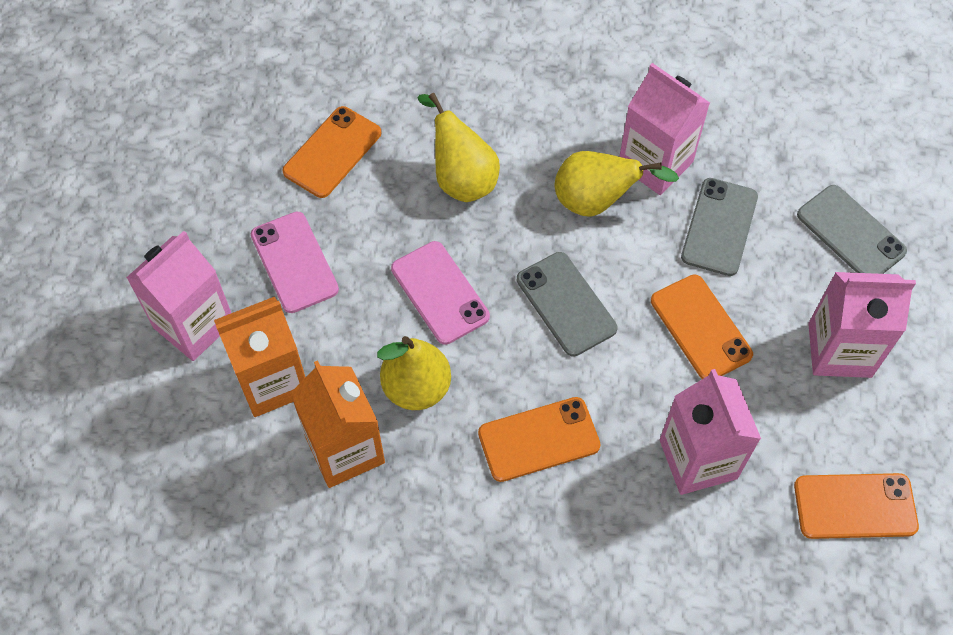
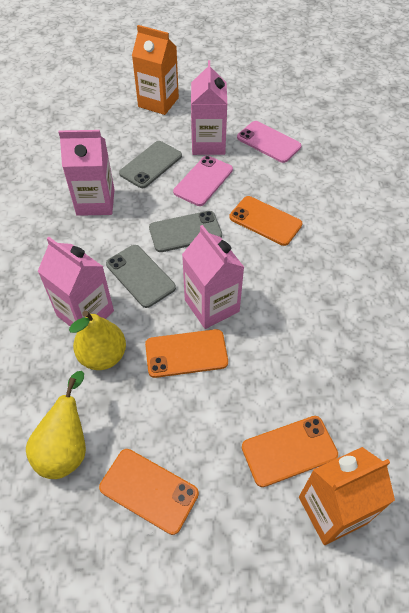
yellow pear: 3 -> 2

